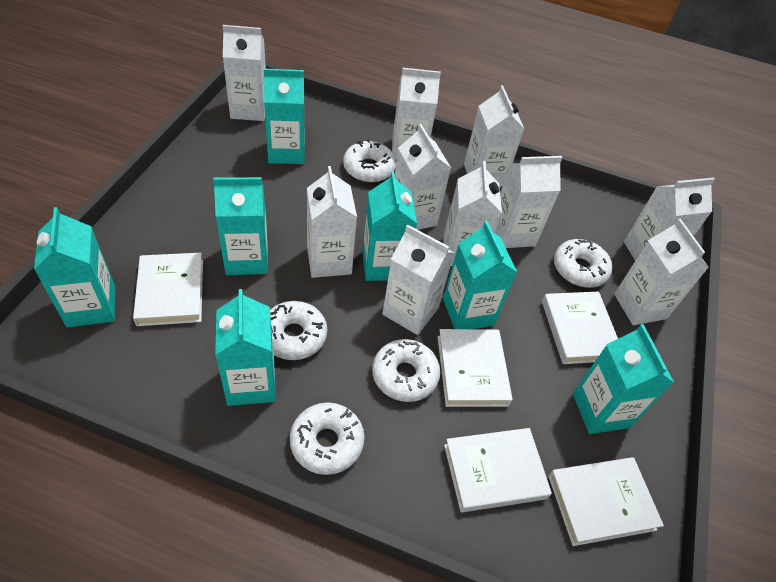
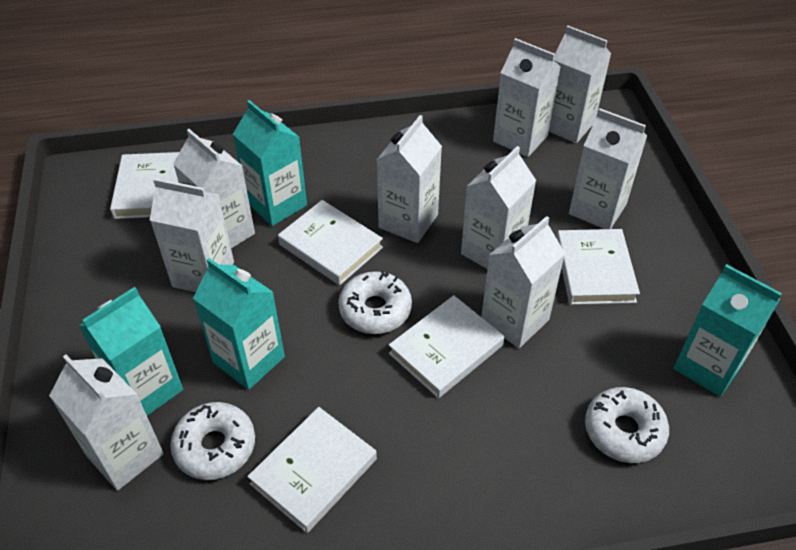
turquoise carton: 7 -> 4
white carton: 10 -> 9
white donut: 5 -> 3

